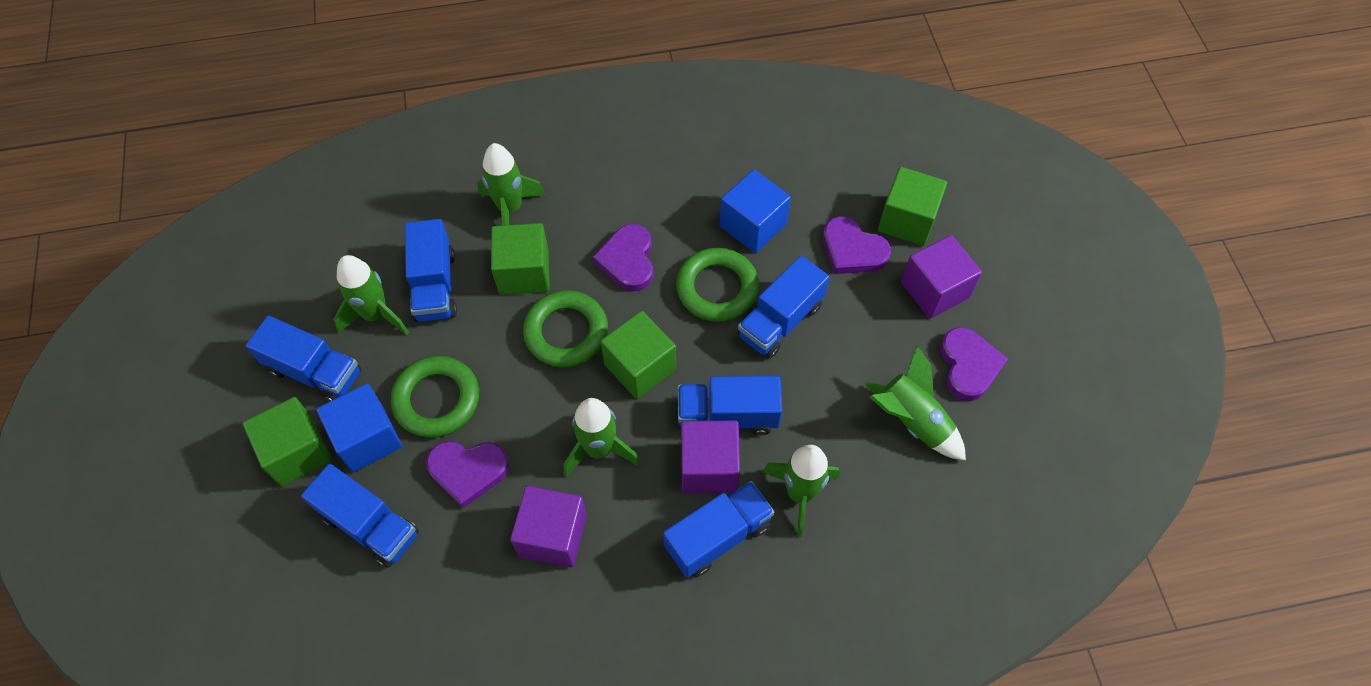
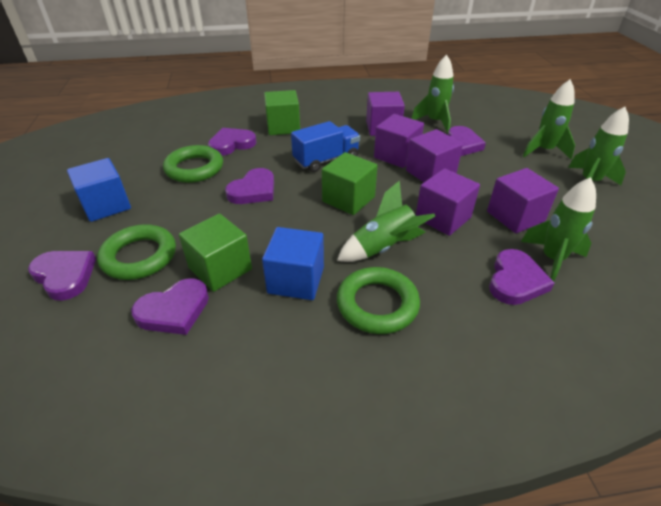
blue truck: 6 -> 1
green cube: 4 -> 3
purple cube: 3 -> 5
purple heart: 4 -> 6

